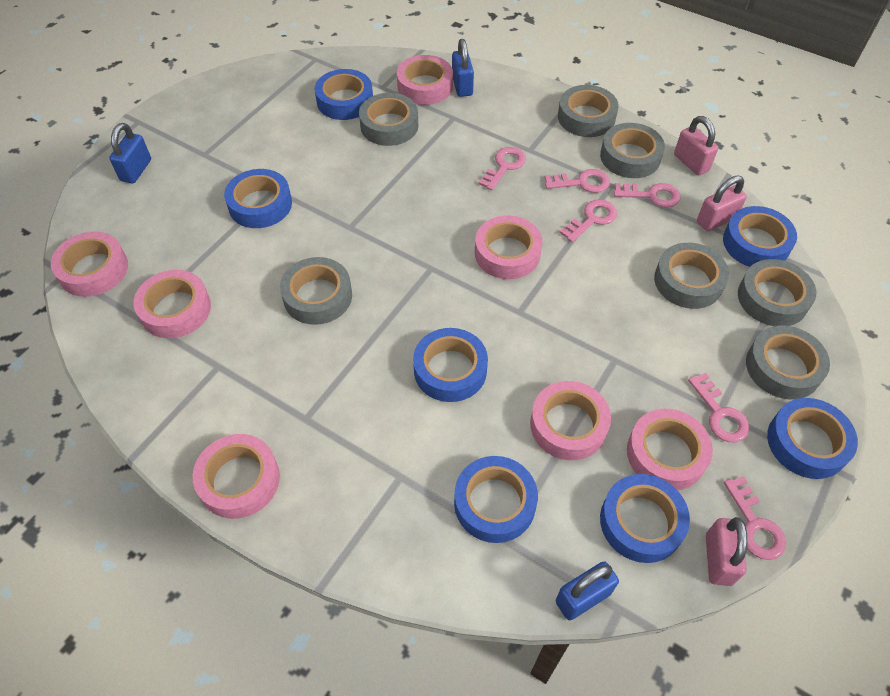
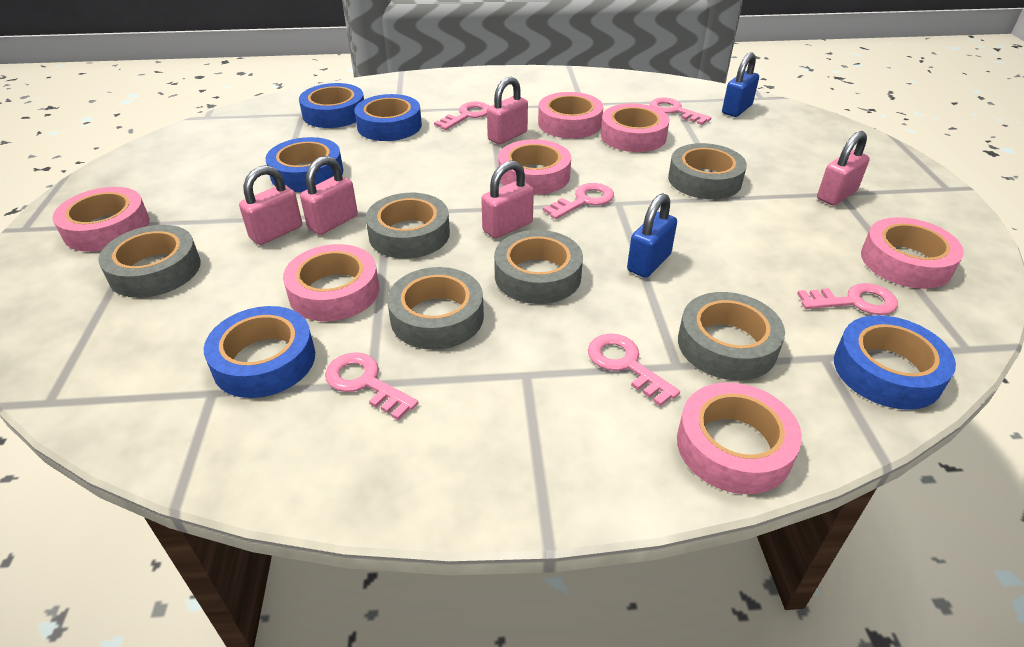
blue padlock: 3 -> 2
blue tape: 7 -> 5
grey tape: 7 -> 6
pink padlock: 3 -> 5

